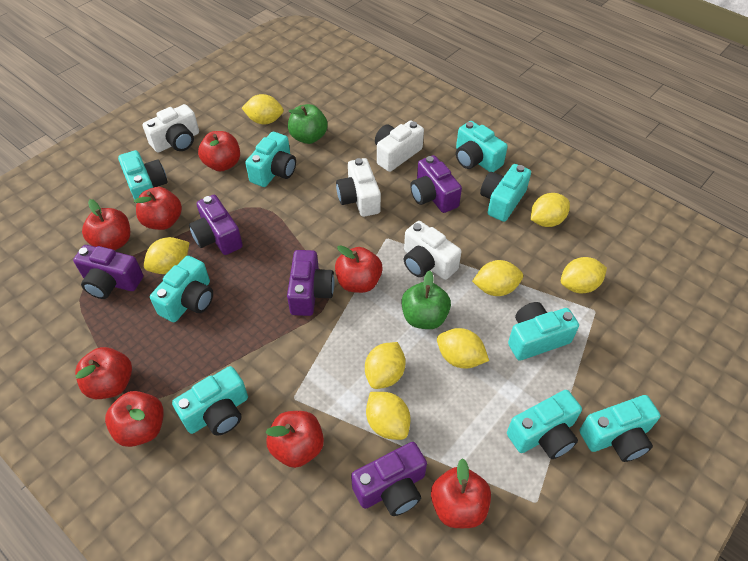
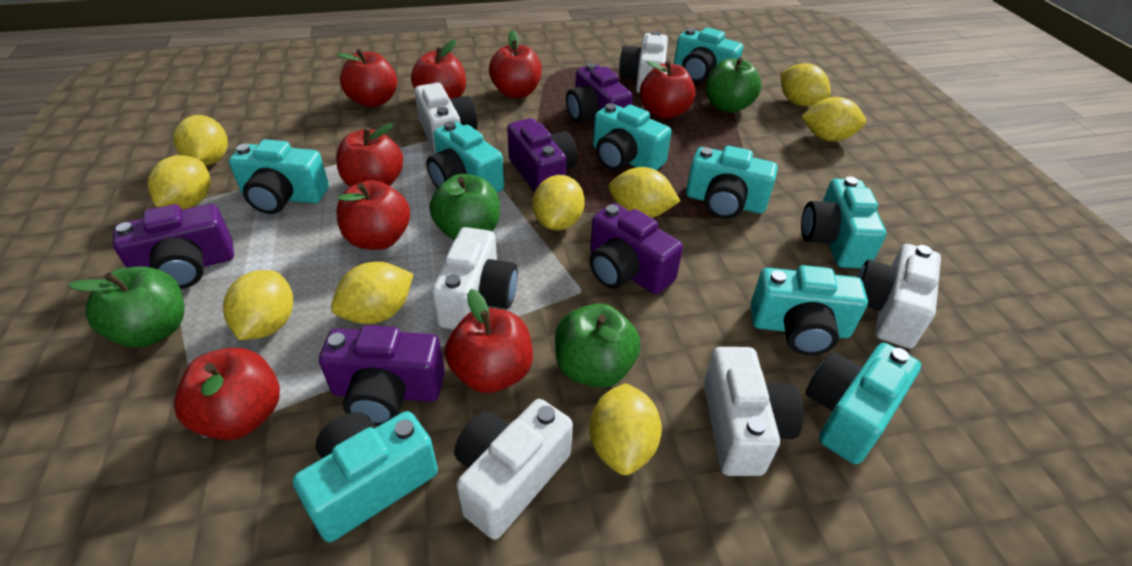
green apple: 2 -> 4
white camera: 4 -> 6
yellow lemon: 8 -> 9

